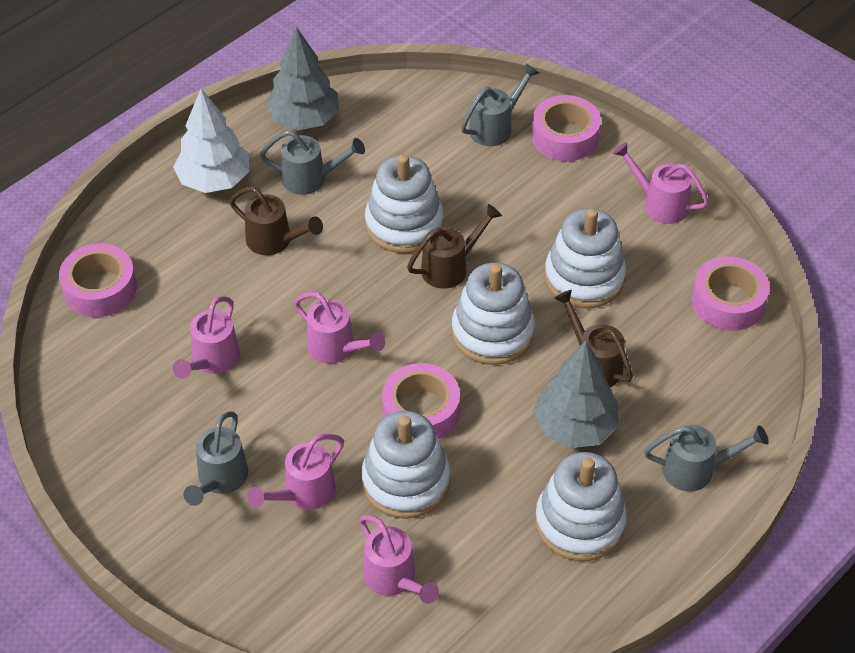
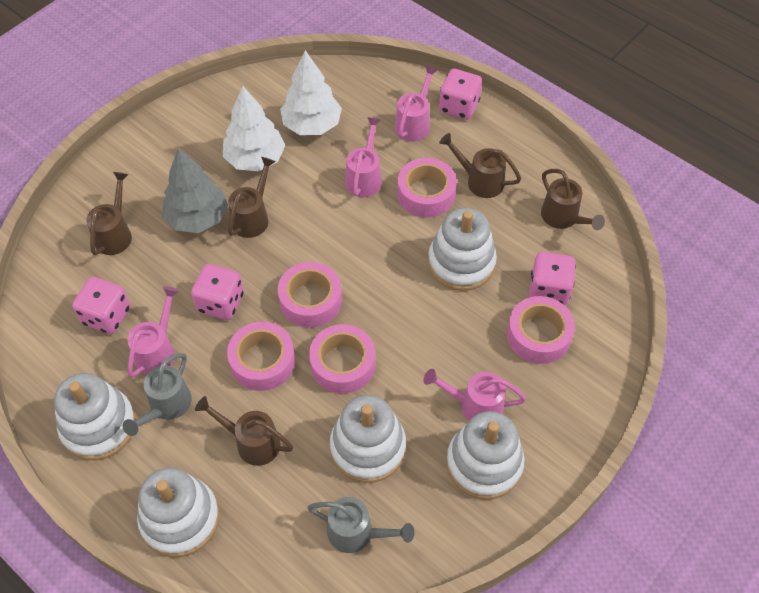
brown watering can: 3 -> 5
grey tree: 2 -> 1
grey watering can: 4 -> 2
pink dice: 0 -> 4
pink tape: 4 -> 5
pink watering can: 5 -> 4
white tree: 1 -> 2

